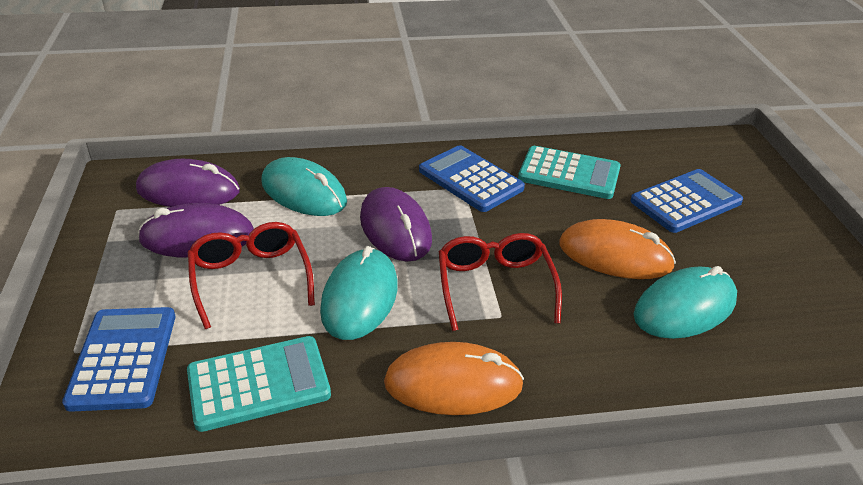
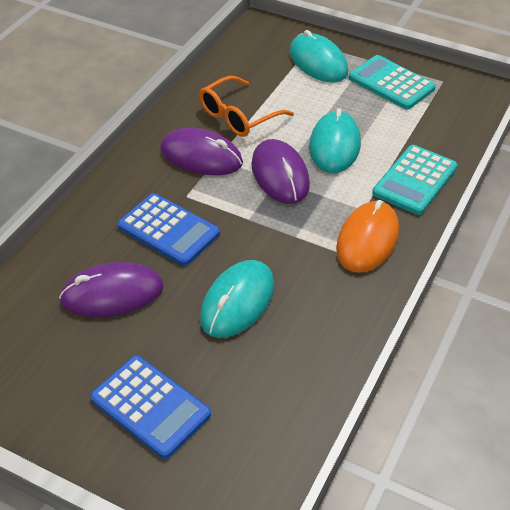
blue calculator: 3 -> 2
orange glasses: 0 -> 1
orange mouse: 2 -> 1
red glasses: 2 -> 0

